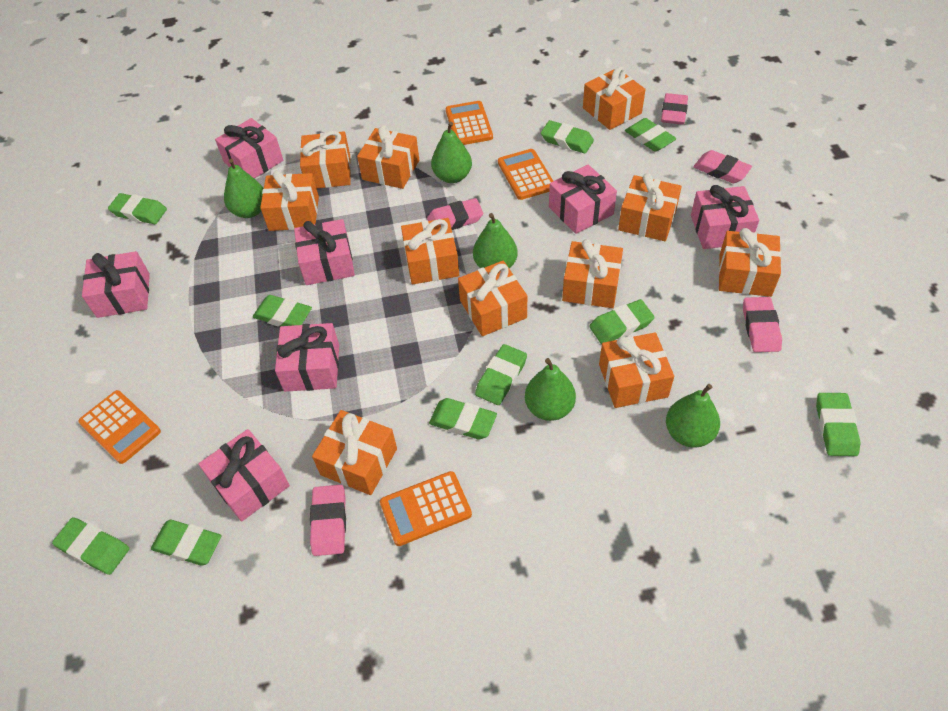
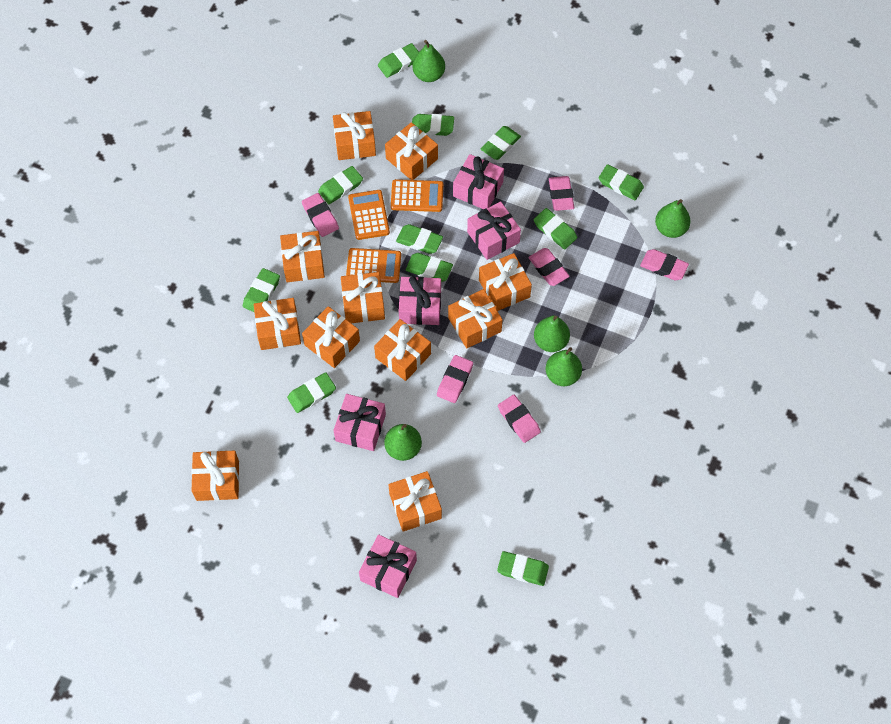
green eraser: 10 -> 11
orange calculator: 4 -> 3
pink eraser: 5 -> 6
pink gift: 7 -> 5

